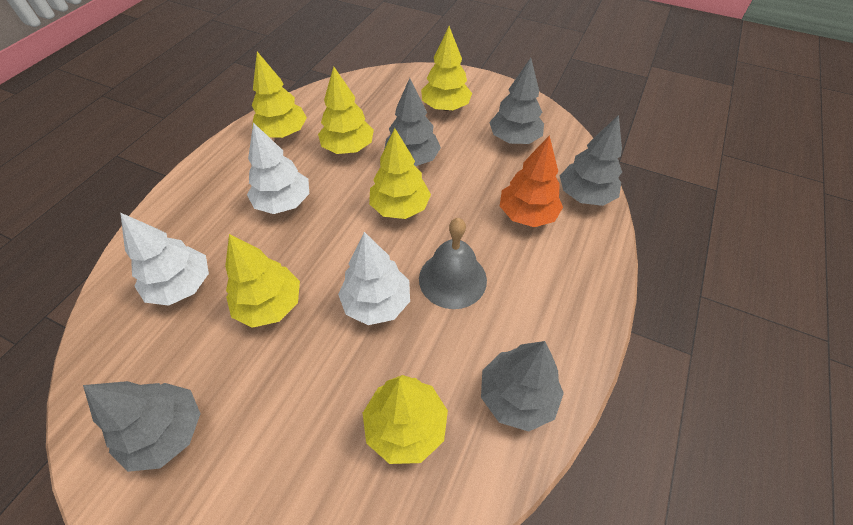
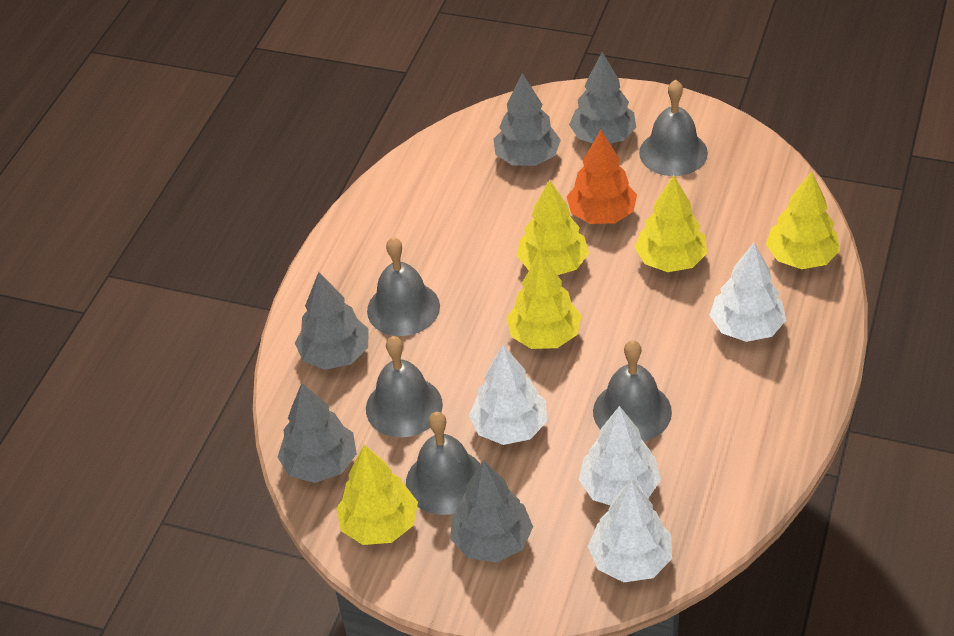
grey bell: 1 -> 5
white tree: 3 -> 4
yellow tree: 6 -> 5

